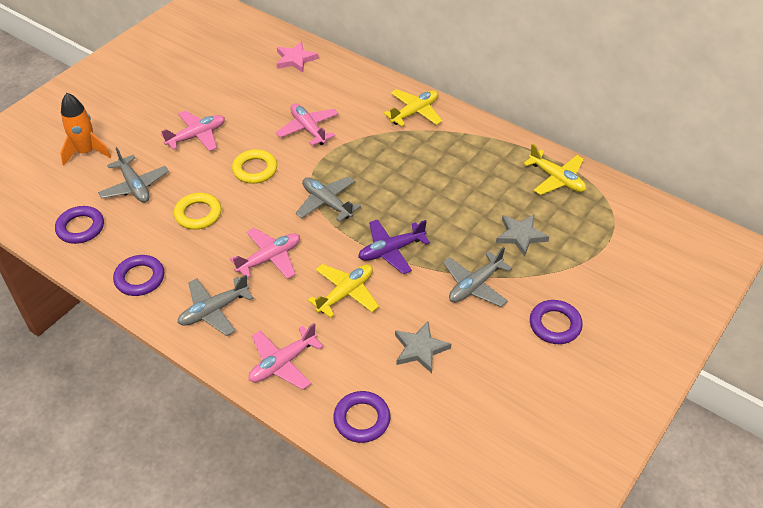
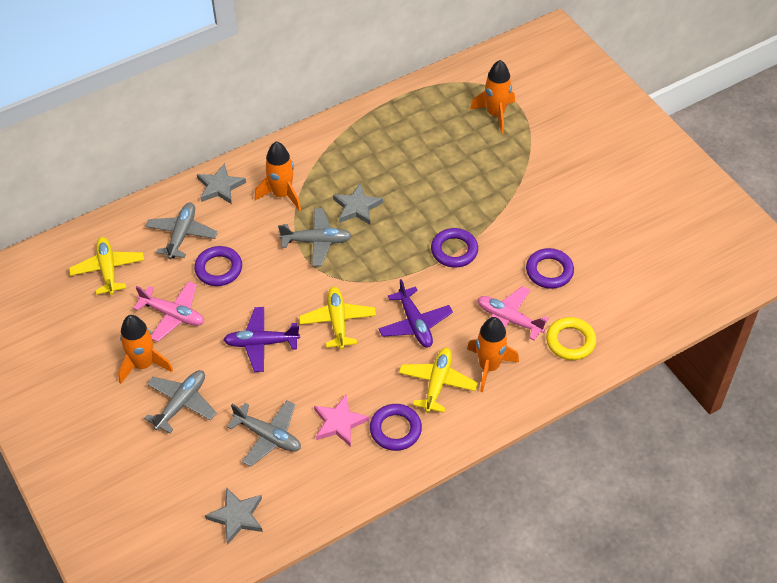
grey star: 2 -> 3
orange rocket: 1 -> 4
pink plane: 4 -> 2
purple plane: 1 -> 2
yellow ring: 2 -> 1

